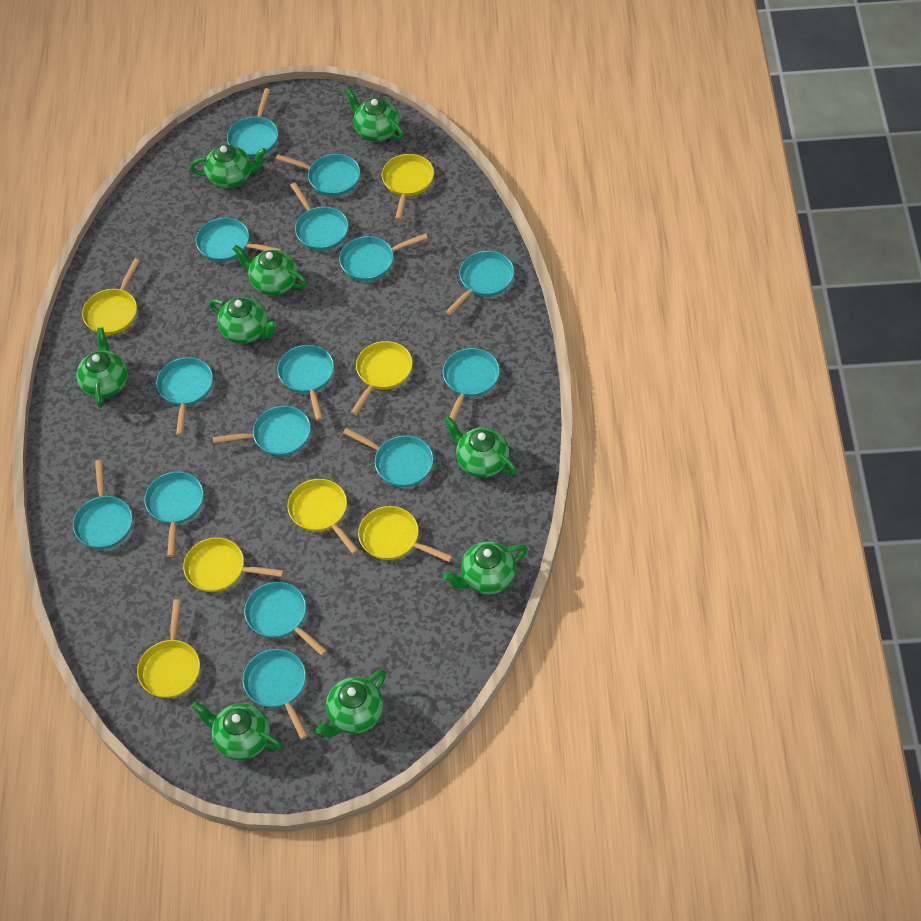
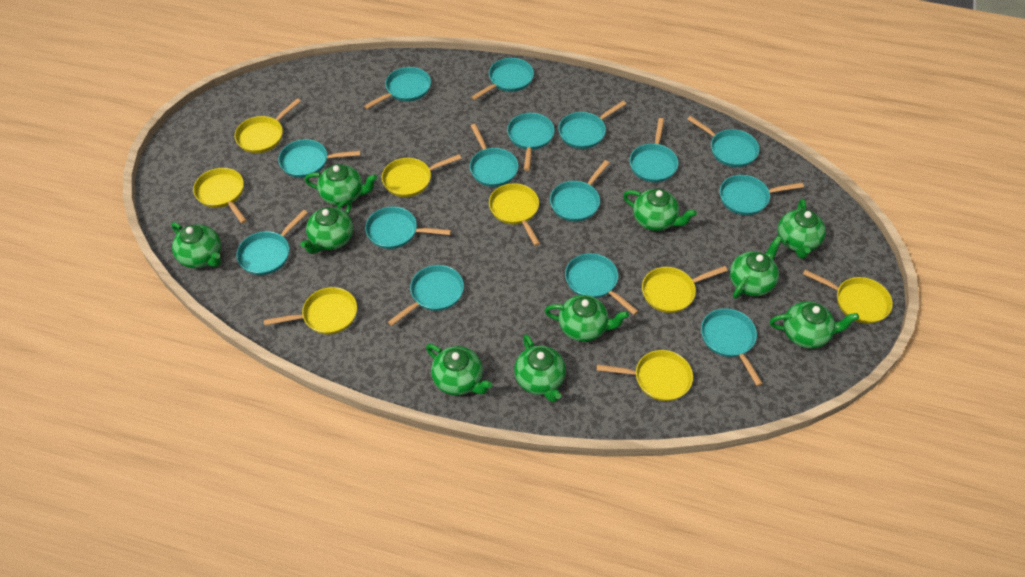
green teapot: 9 -> 10
yellow pan: 7 -> 8

